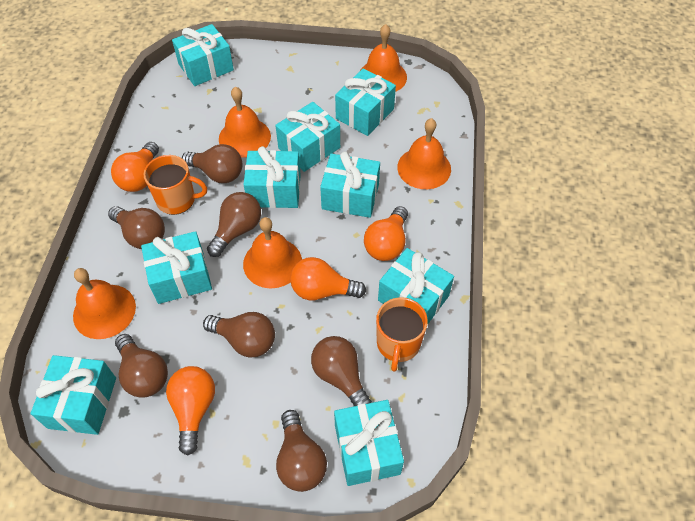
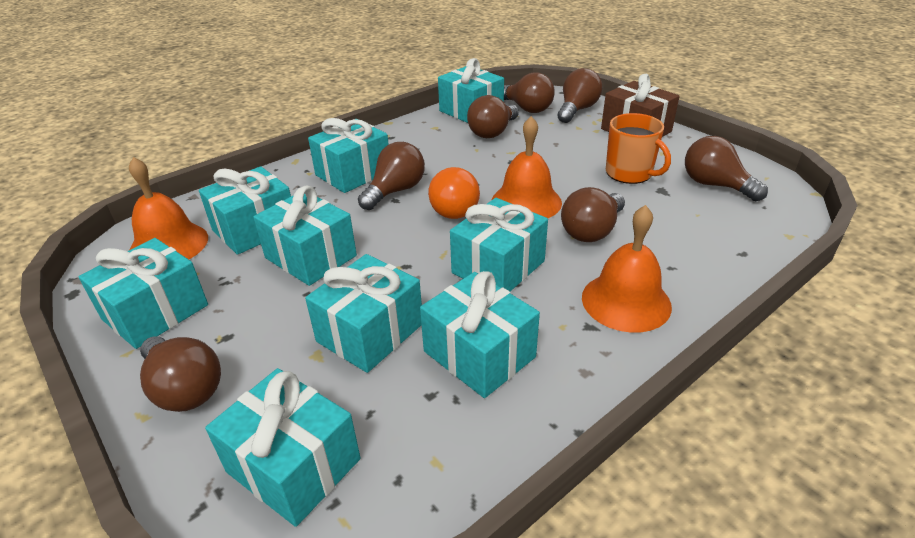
brown gift: 0 -> 1
orange bell: 5 -> 3
orange light bulb: 4 -> 1
orange mug: 2 -> 1

